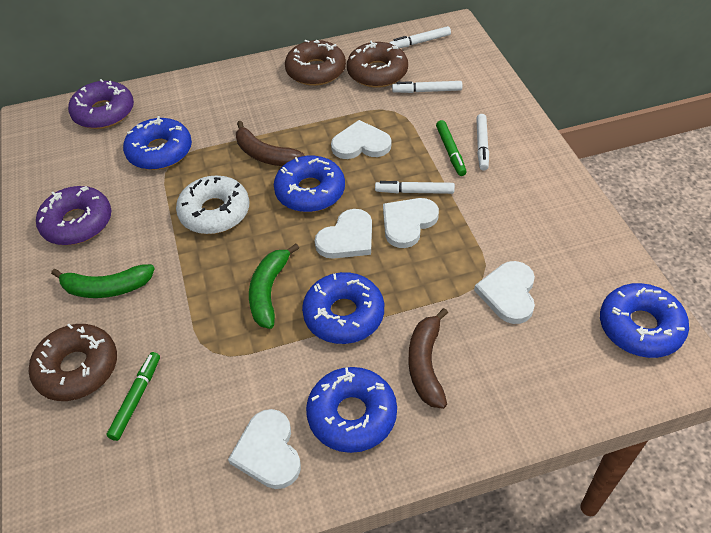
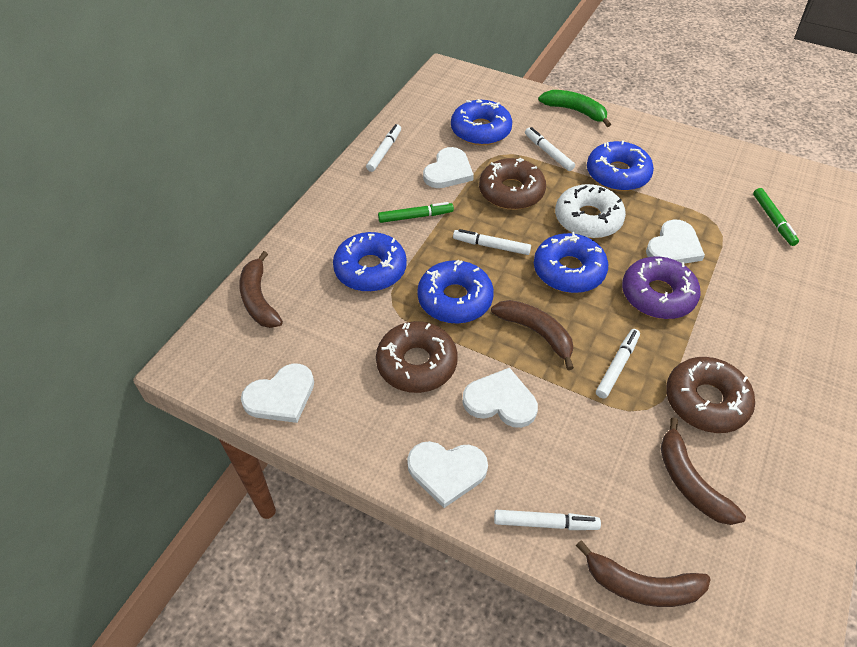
brown banana: 2 -> 4
green banana: 2 -> 1
purple donut: 2 -> 1
white marker: 4 -> 5

